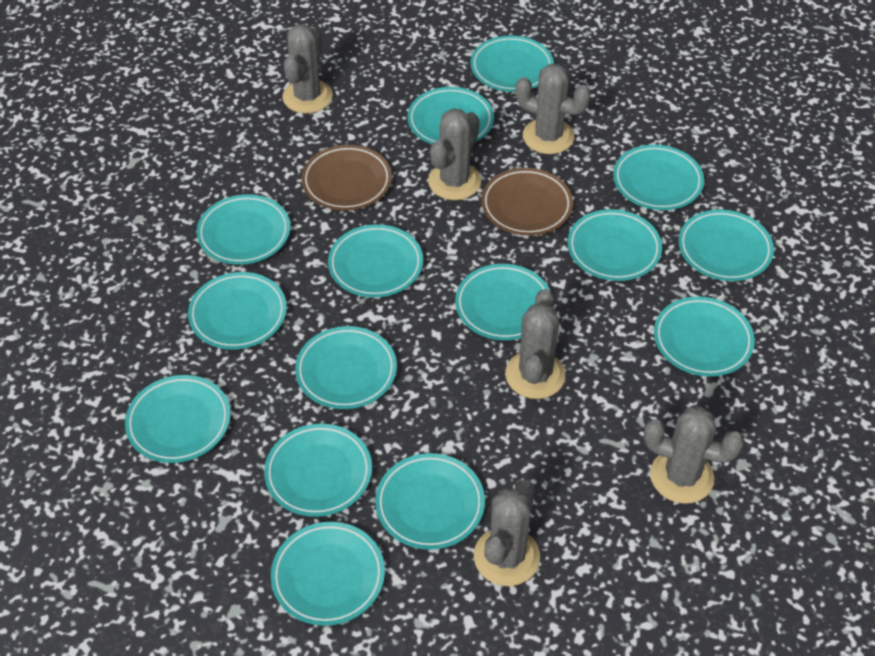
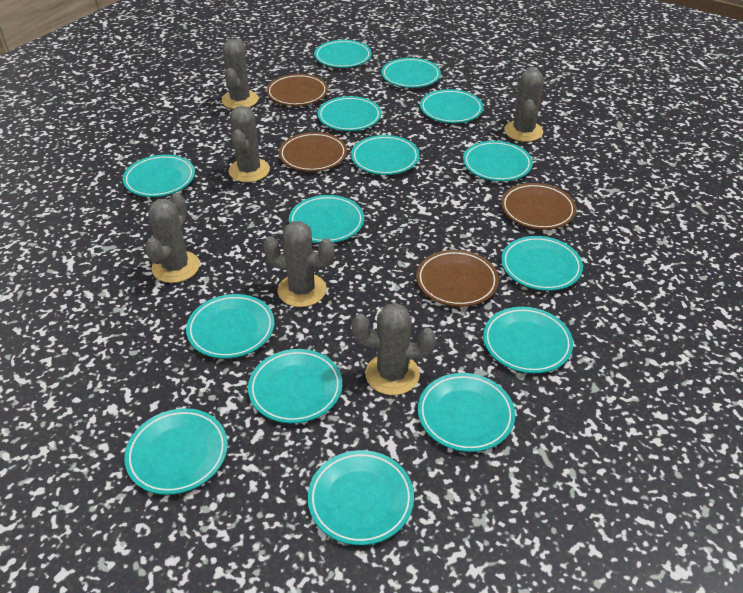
brown plate: 2 -> 4

